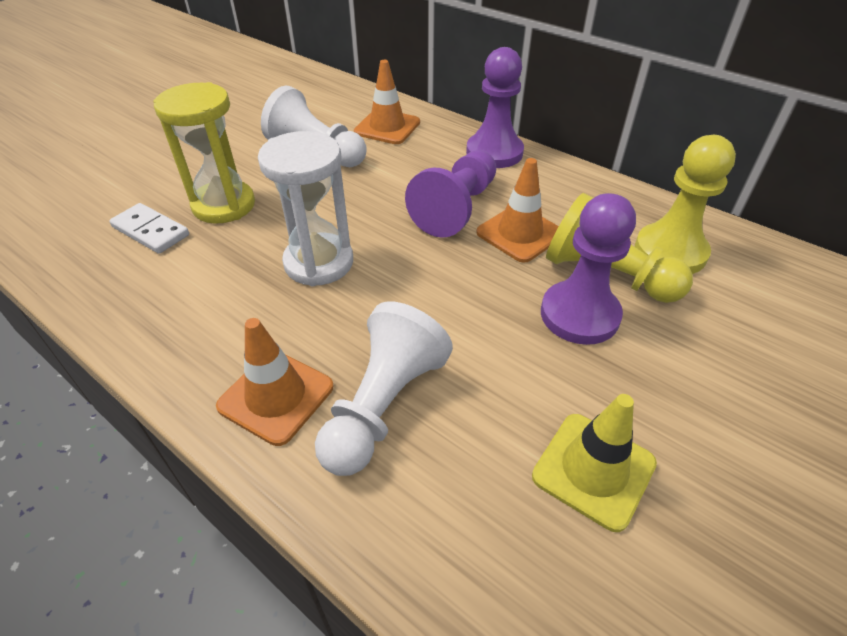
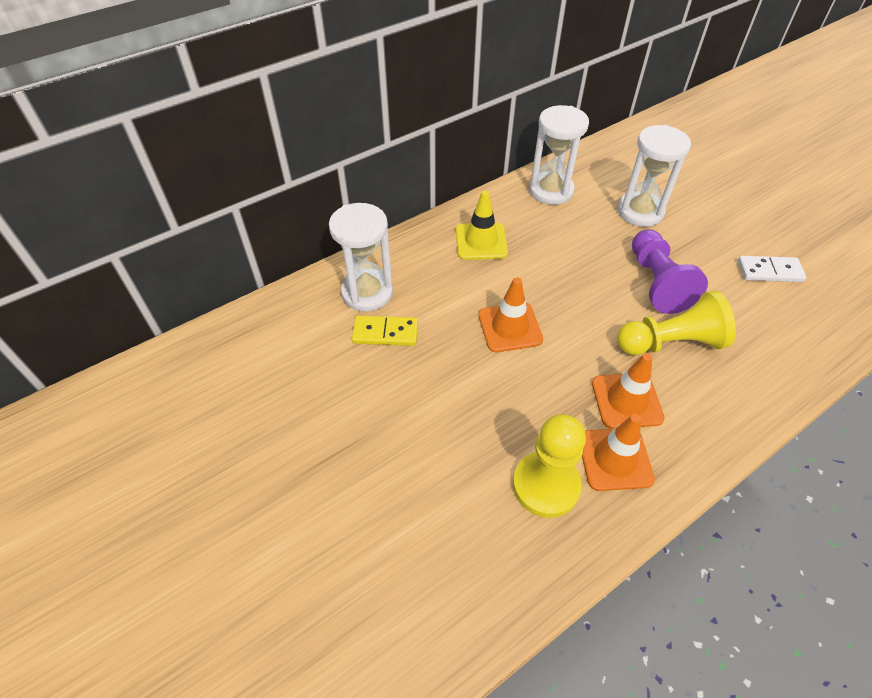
purple pawn: 3 -> 1
white hourglass: 1 -> 3
white pawn: 2 -> 0
yellow domino: 0 -> 1
yellow hourglass: 1 -> 0

